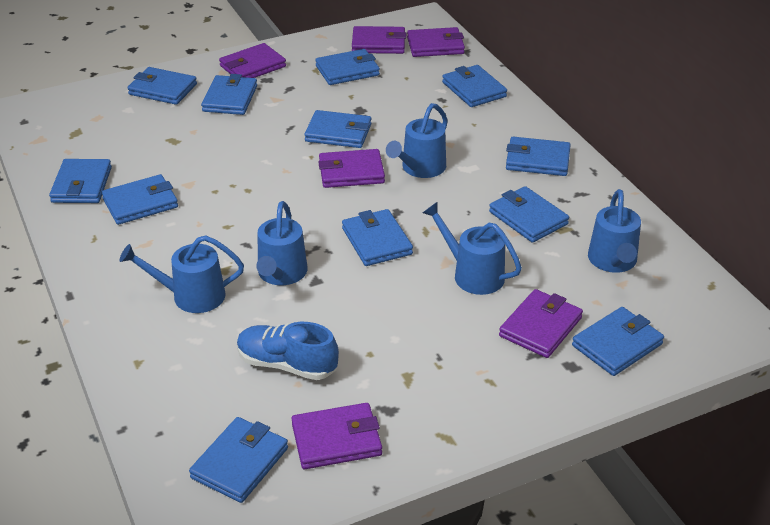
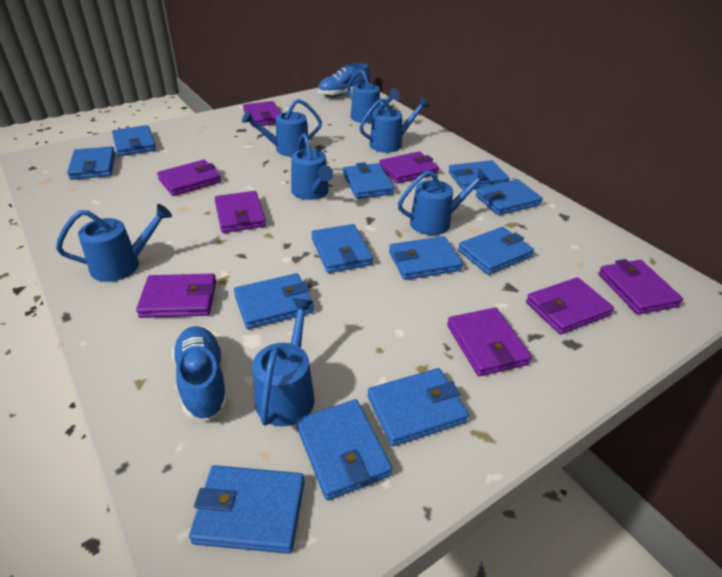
blue shoe: 1 -> 2
blue watering can: 5 -> 7
purple wallet: 6 -> 8

